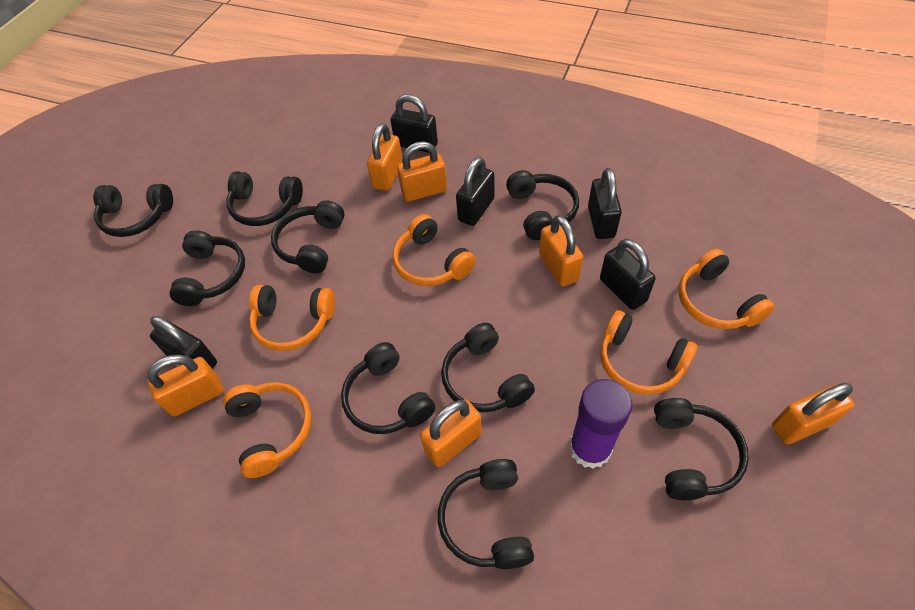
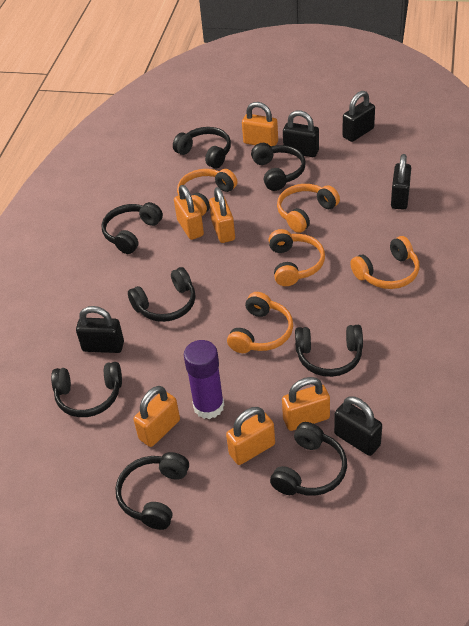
black headphones: 9 -> 8

